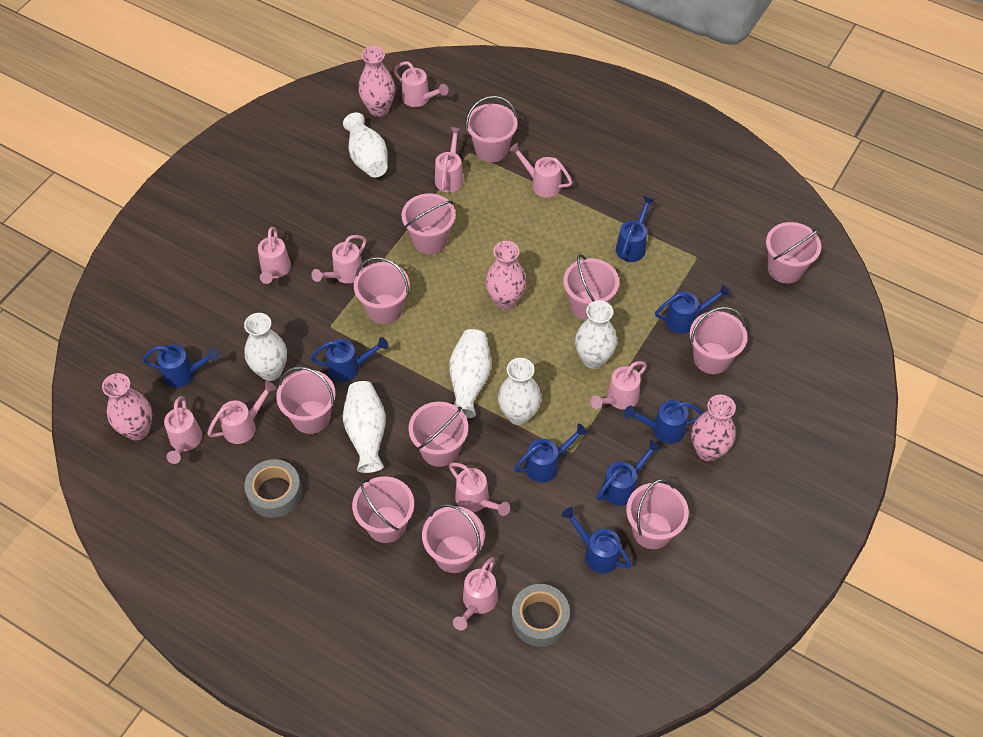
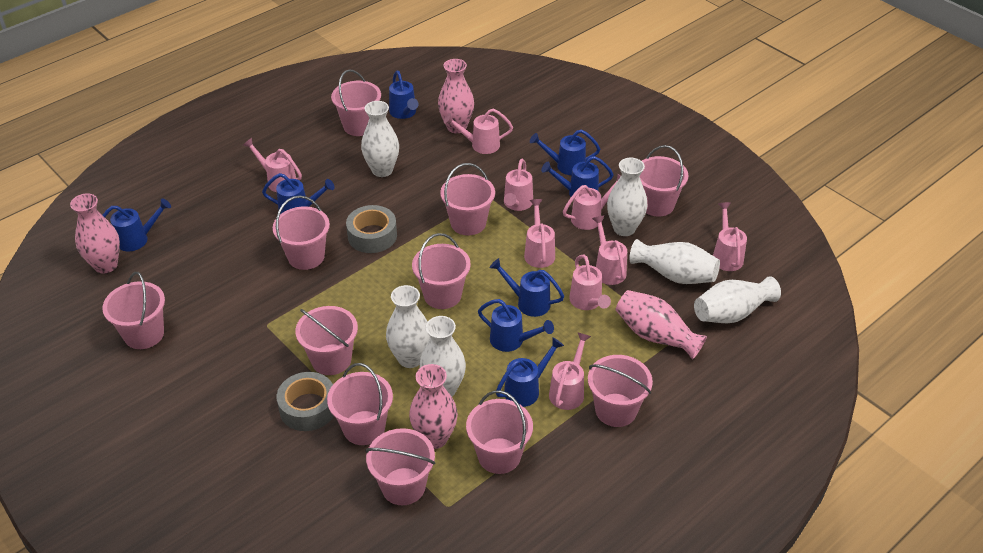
pink watering can: 10 -> 9

